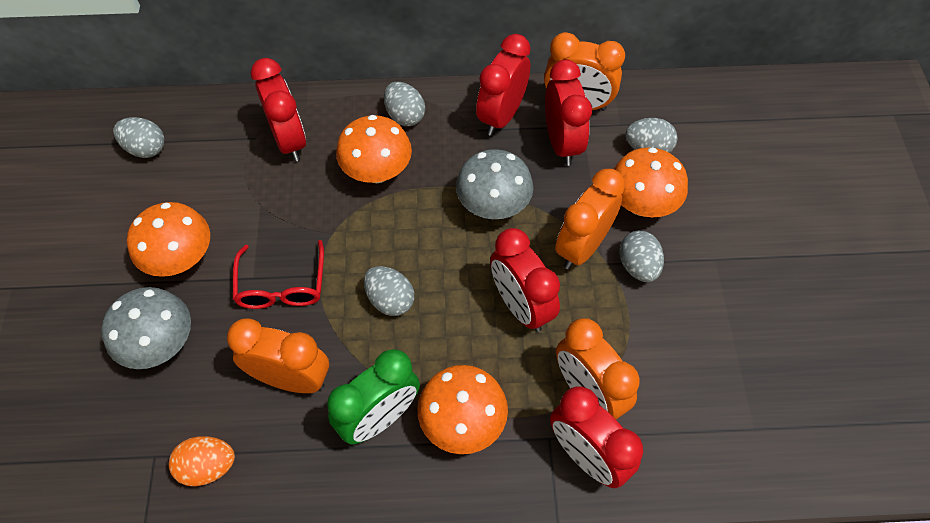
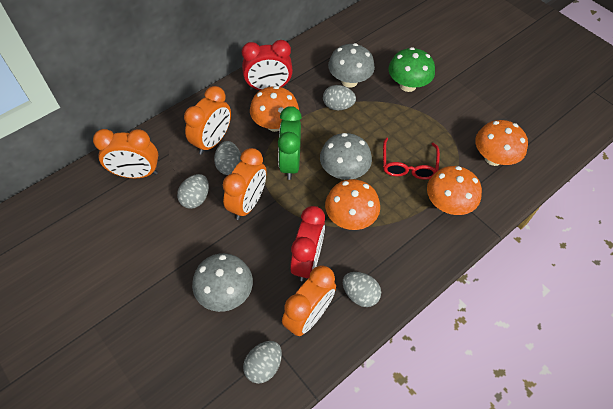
green mushroom: 0 -> 1
grey mushroom: 2 -> 3
orange egg: 1 -> 0
red clock: 5 -> 2

